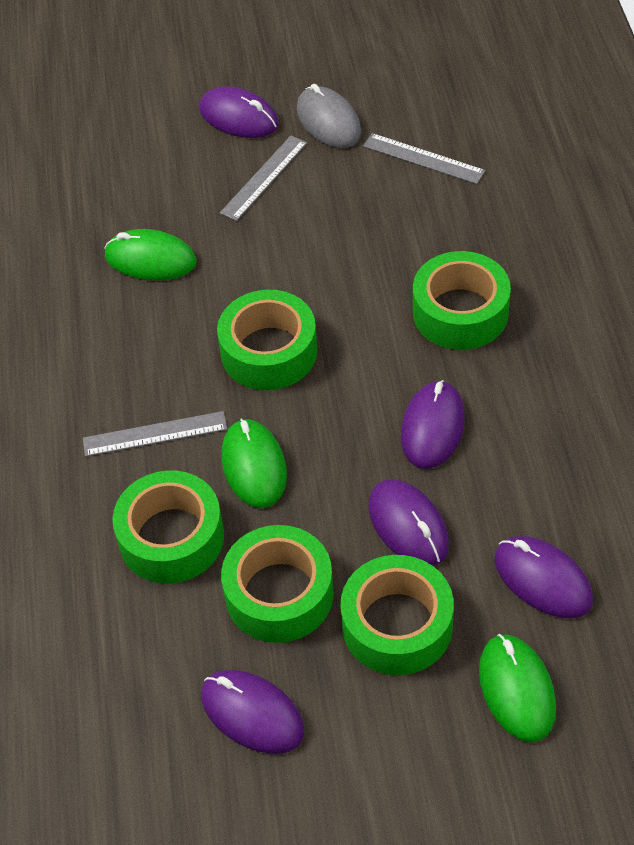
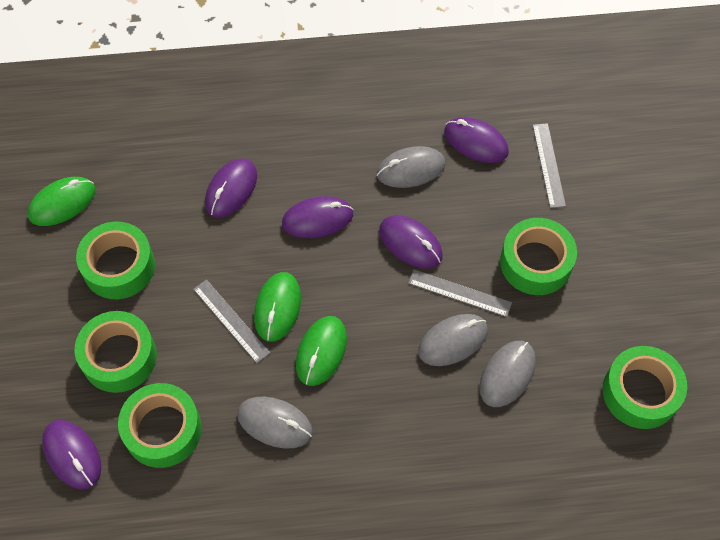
grey mouse: 1 -> 4

